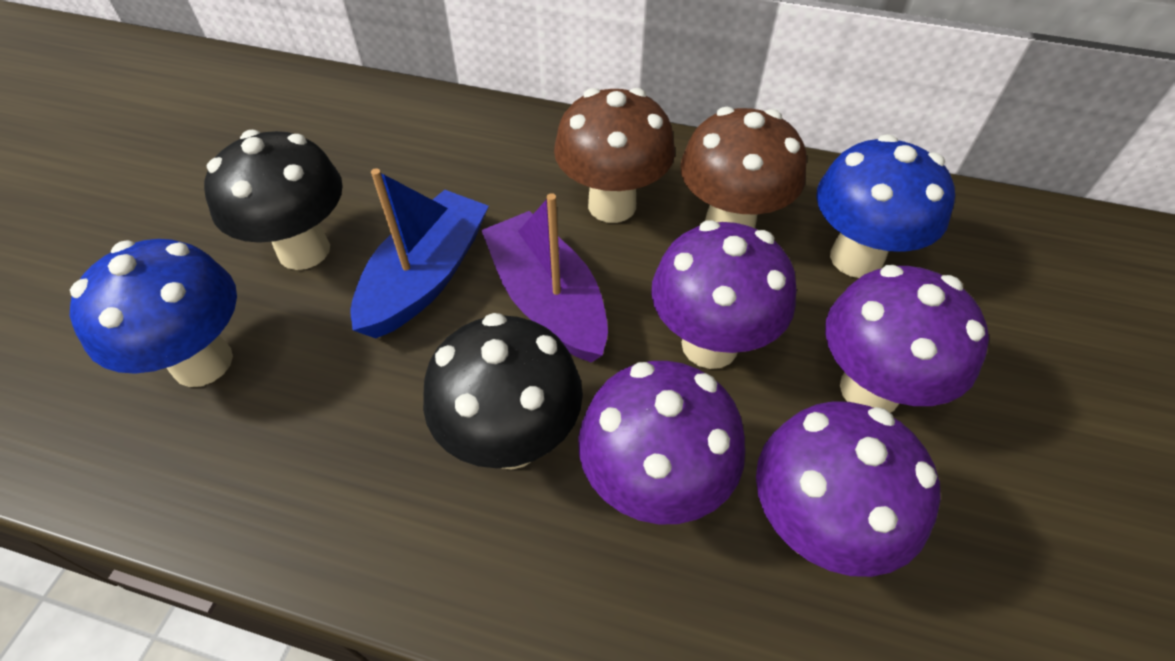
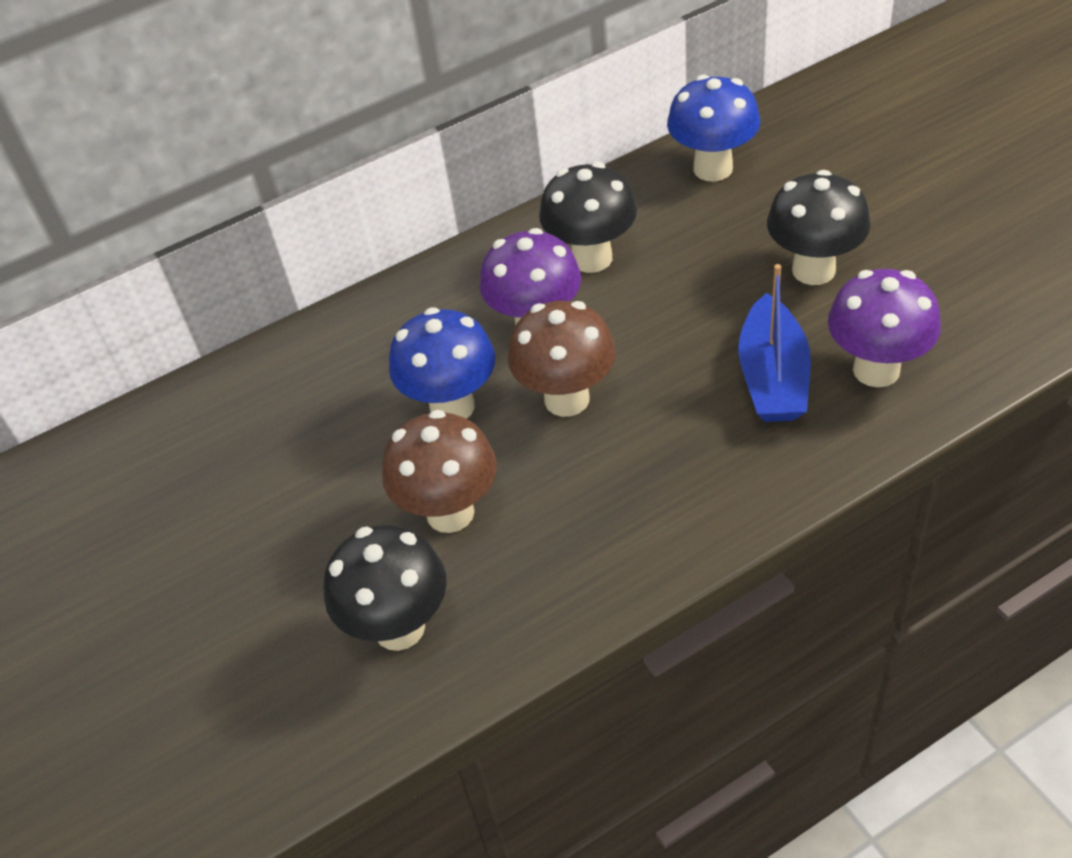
black mushroom: 2 -> 3
purple boat: 1 -> 0
purple mushroom: 4 -> 2

